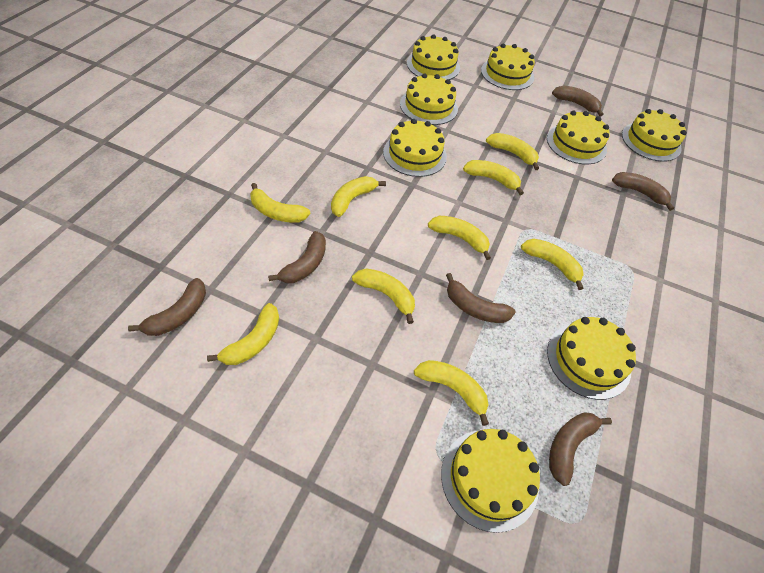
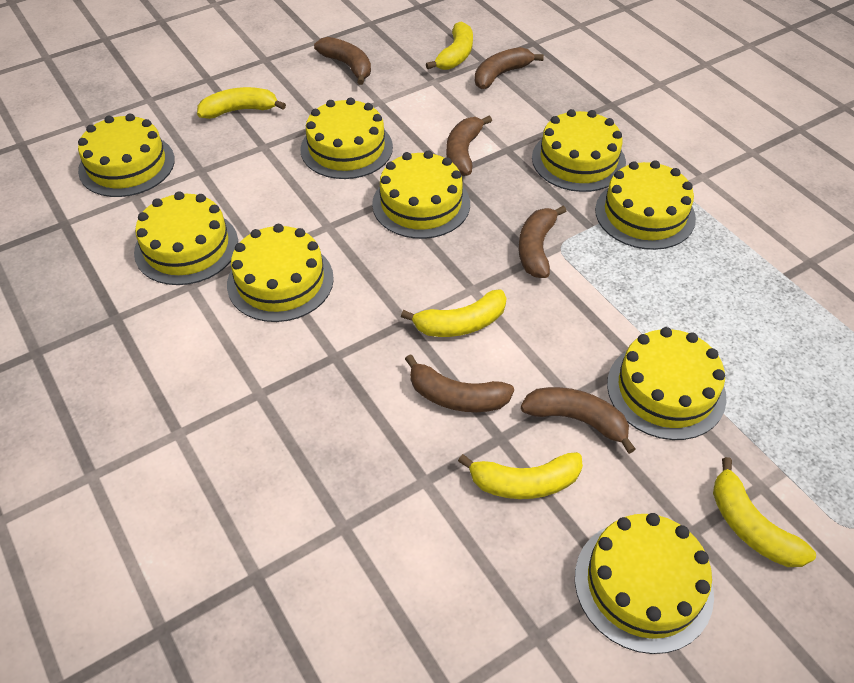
yellow banana: 9 -> 5
yellow cake: 8 -> 9

